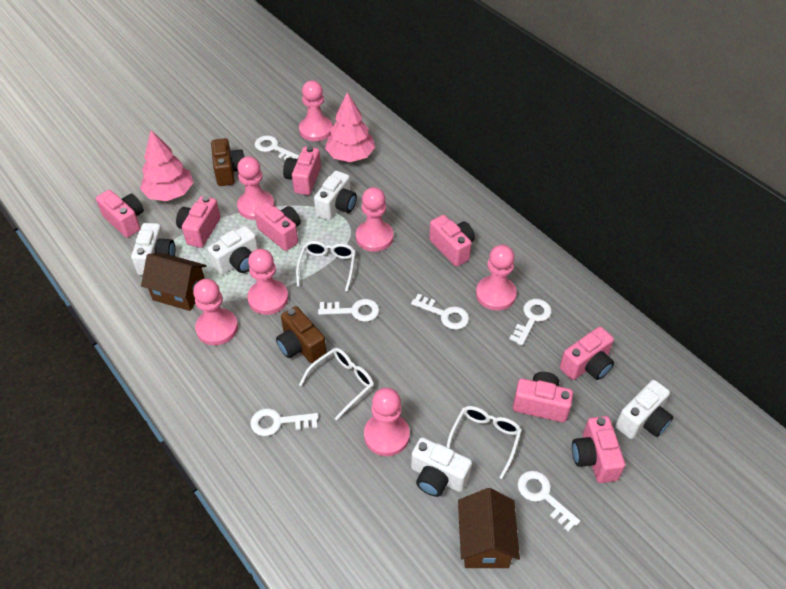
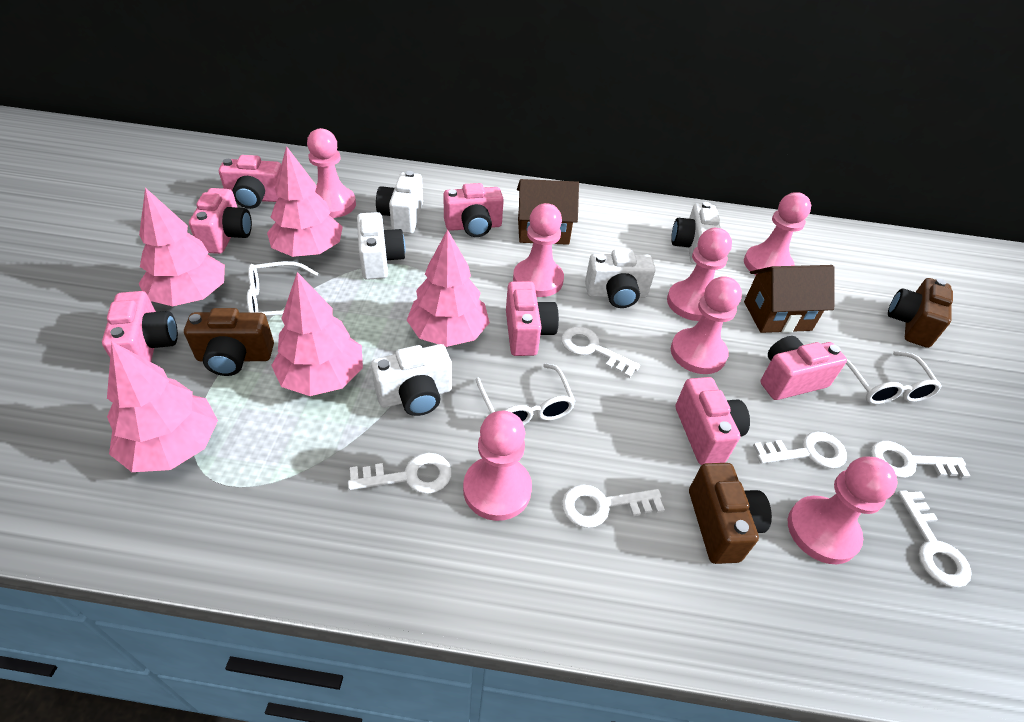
brown camera: 2 -> 3
pink camera: 8 -> 7
pink tree: 2 -> 5

